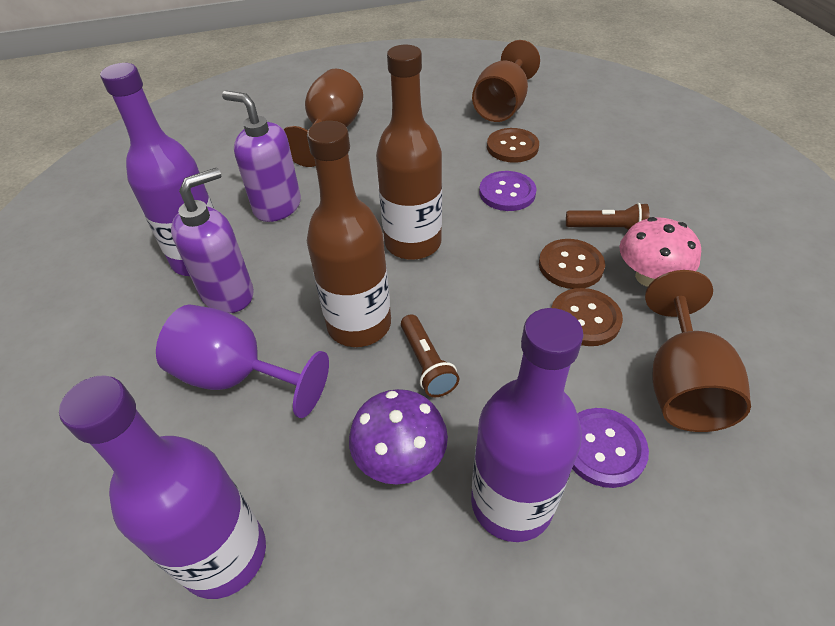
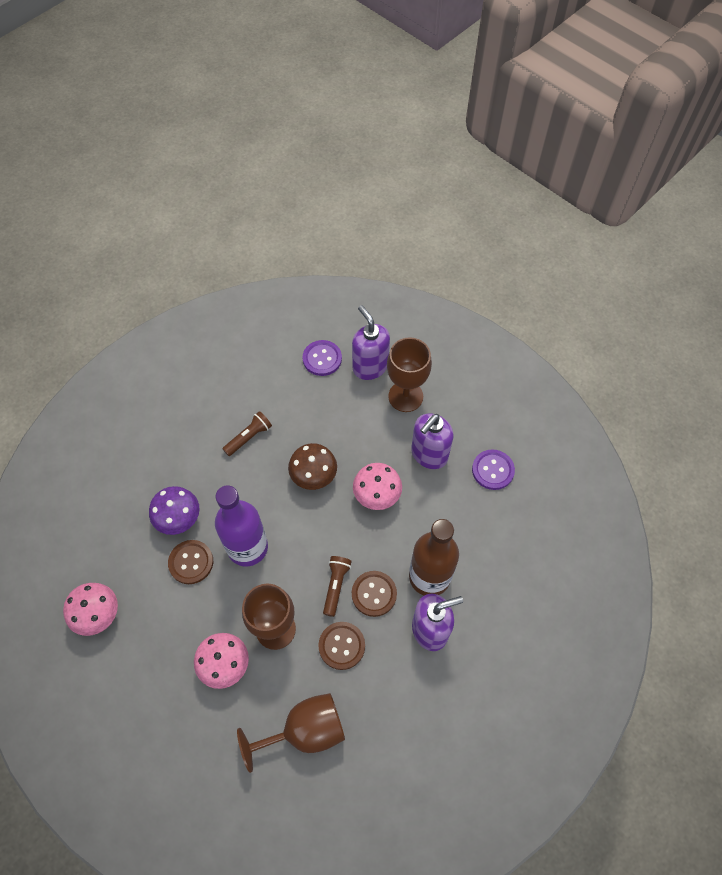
brown bottle: 2 -> 1
brown mushroom: 0 -> 1
pink mushroom: 1 -> 3
purple bottle: 3 -> 1
purple goblet: 1 -> 0
purple soap dispenser: 2 -> 3

